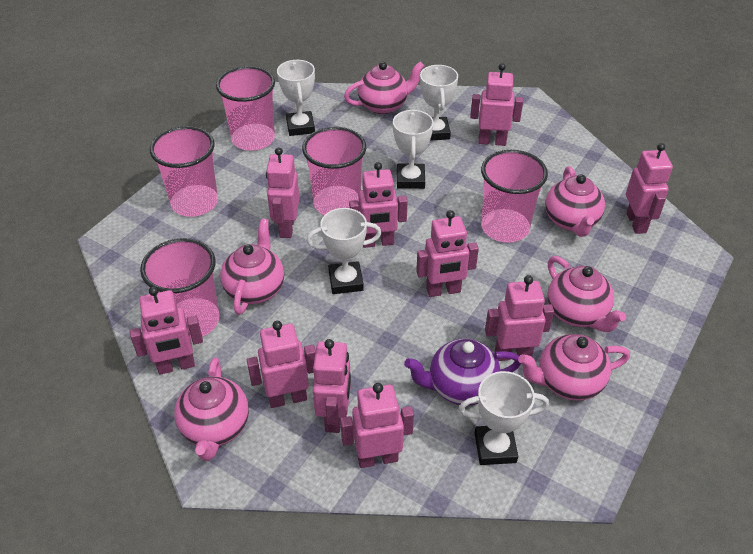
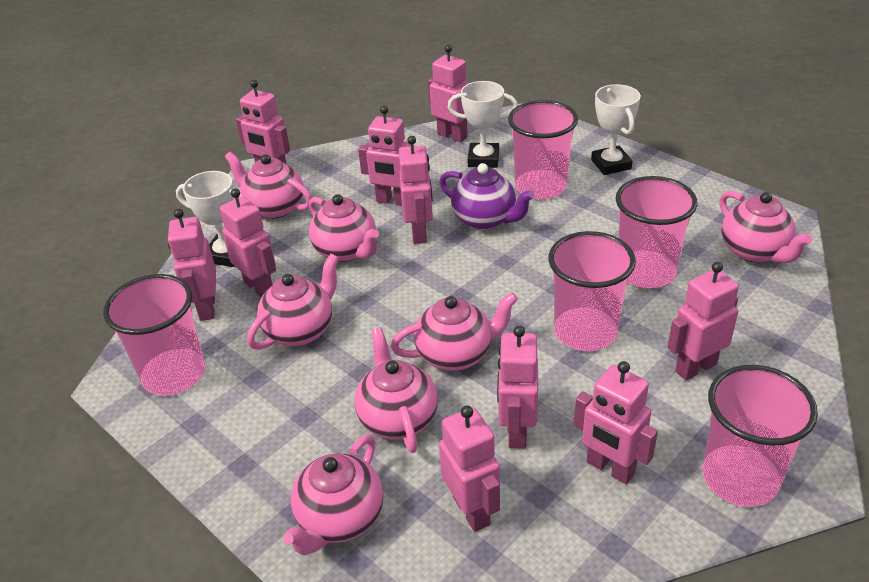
pink teapot: 6 -> 7
white trophy: 5 -> 3

